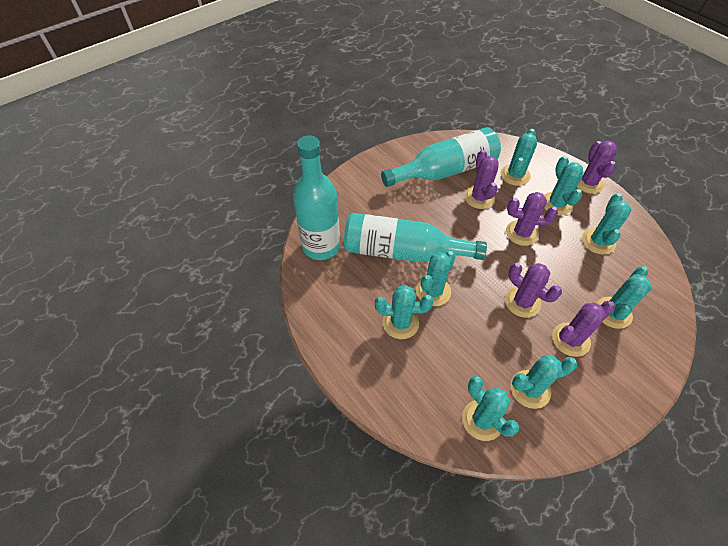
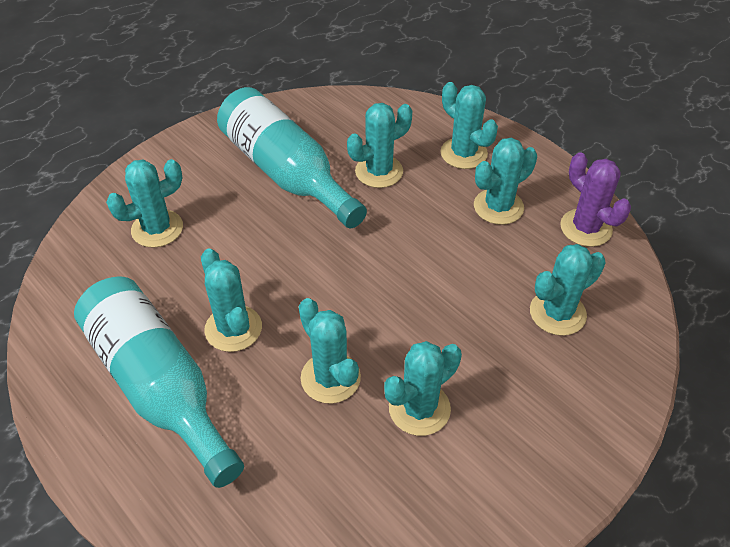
purple cactus: 5 -> 1
turquoise bottle: 3 -> 2

